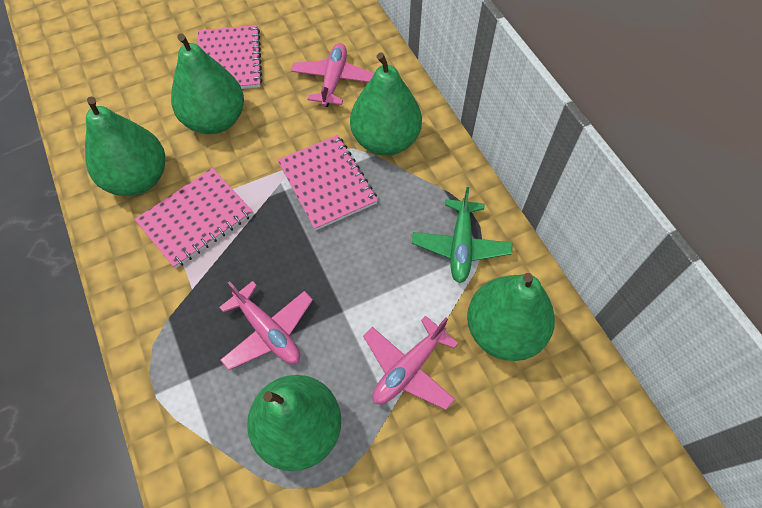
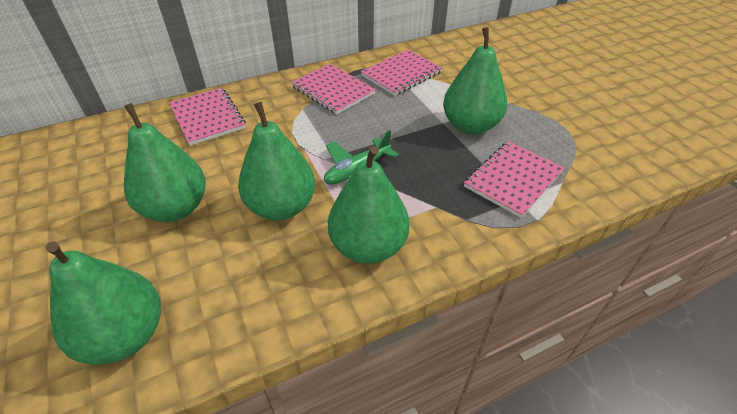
pink notebook: 3 -> 4
pink plane: 3 -> 0

